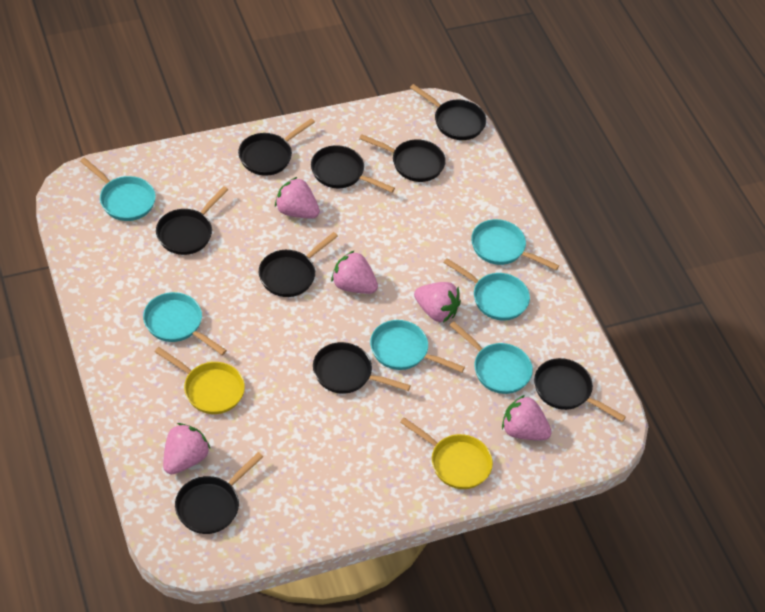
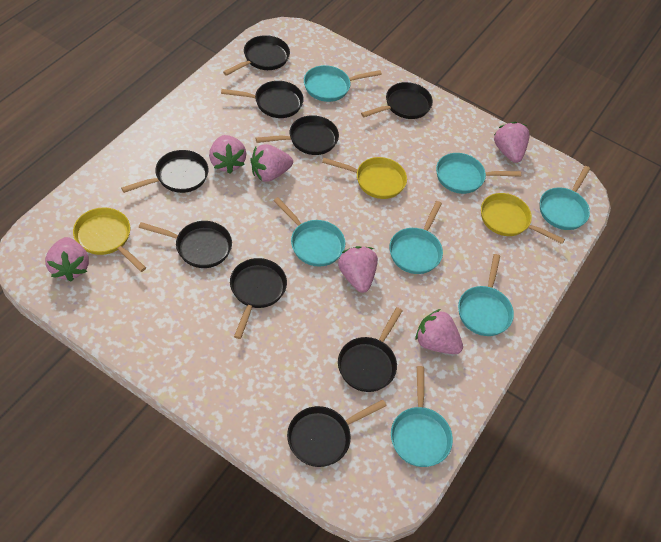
pink strawberry: 5 -> 6
turquoise pan: 6 -> 7
yellow pan: 2 -> 3

